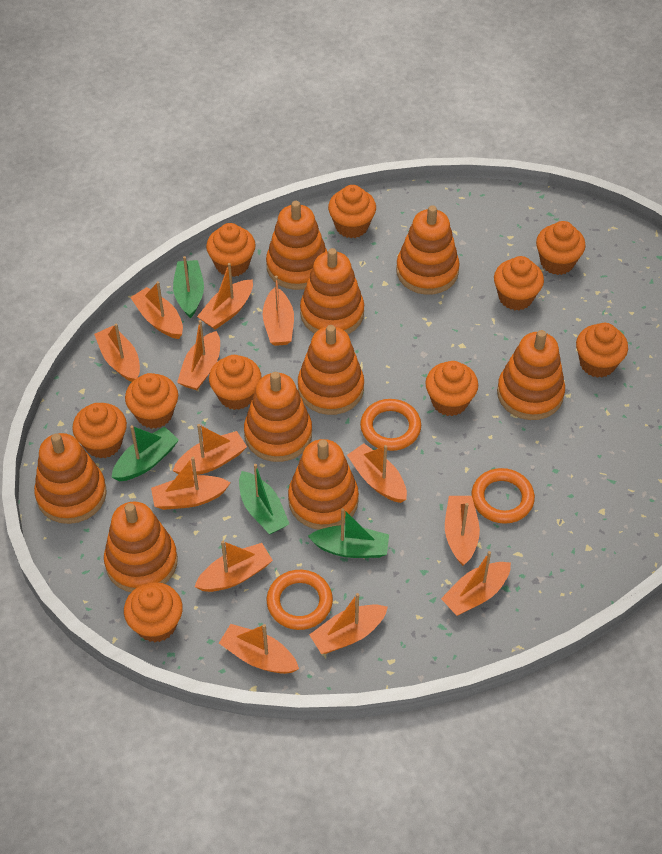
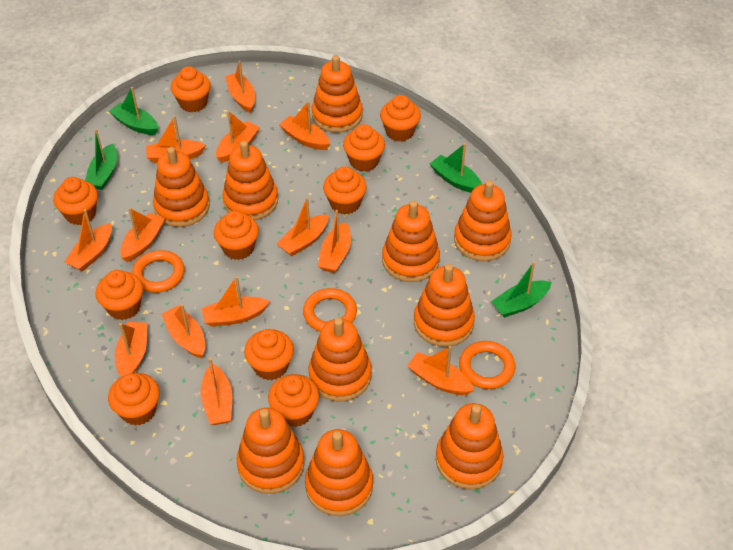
orange stacking toy: 9 -> 10

